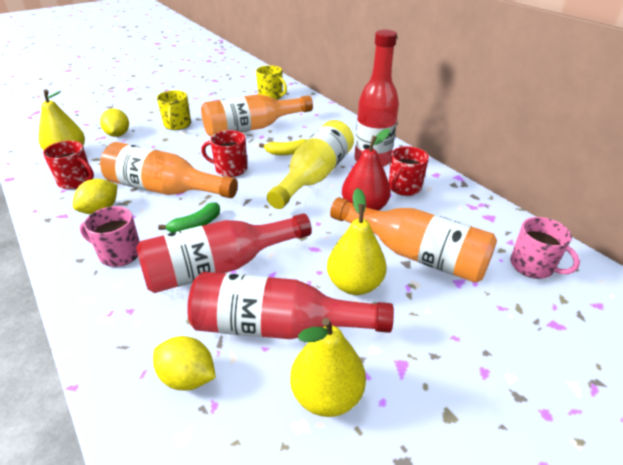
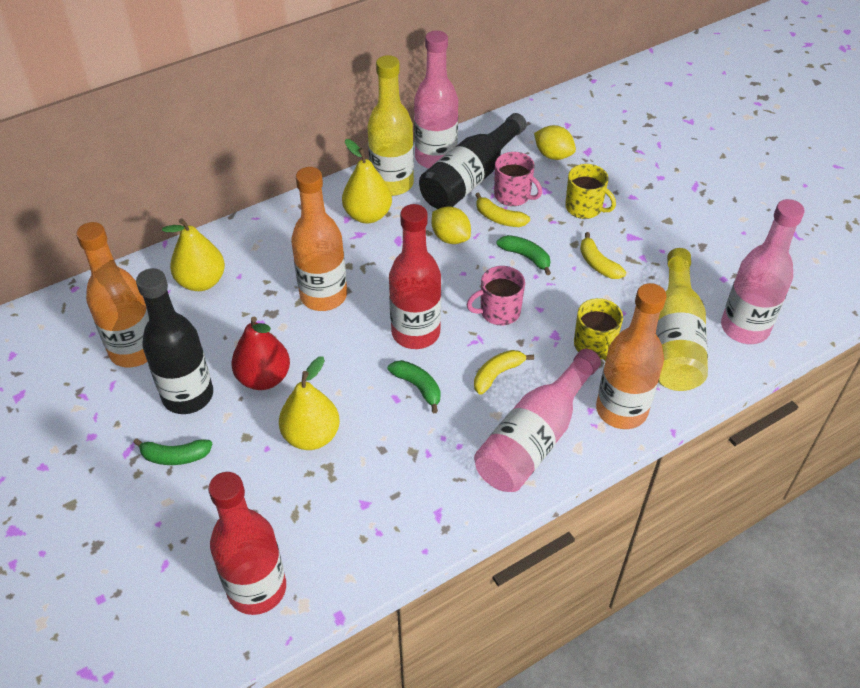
black bottle: 0 -> 2
green banana: 1 -> 3
pink bottle: 0 -> 3
red bottle: 3 -> 2
red mug: 3 -> 0
yellow banana: 1 -> 3
yellow bottle: 1 -> 2
yellow lemon: 3 -> 2

